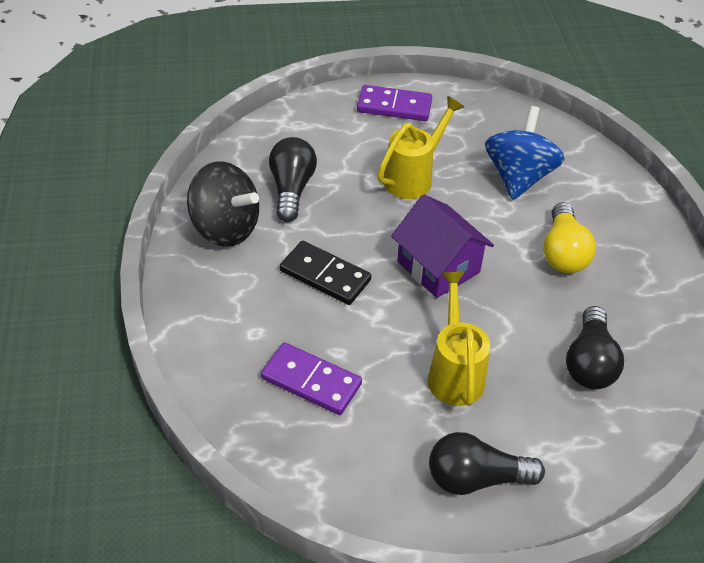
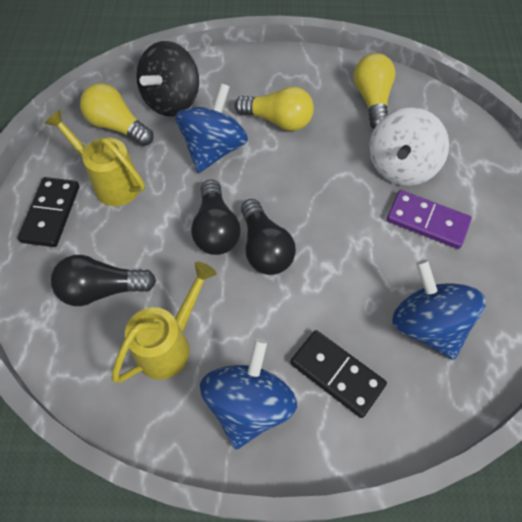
black domino: 1 -> 2
blue spinning top: 1 -> 3
purple domino: 2 -> 1
purple house: 1 -> 0
white spinning top: 0 -> 1
yellow light bulb: 1 -> 3

